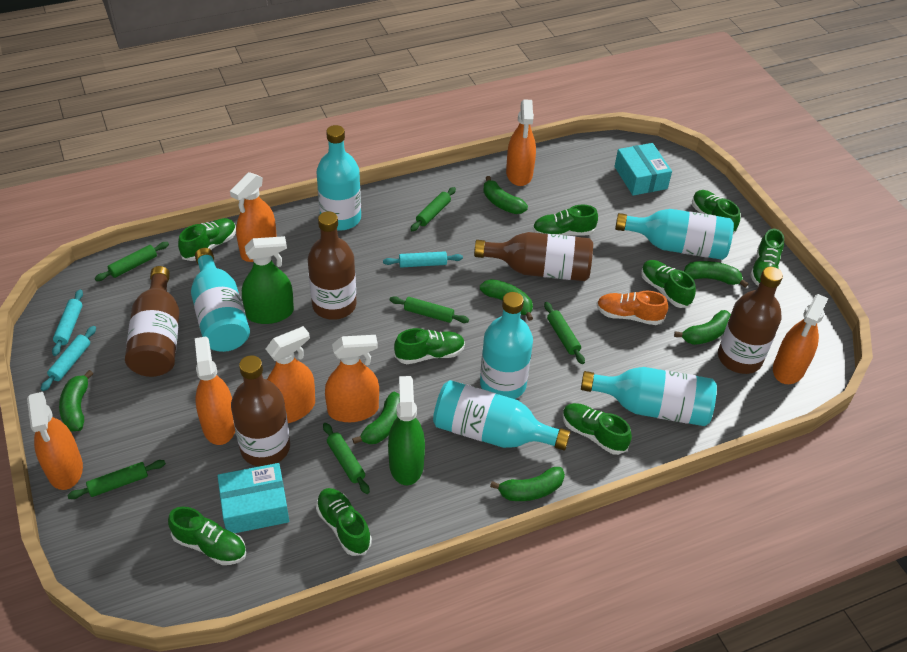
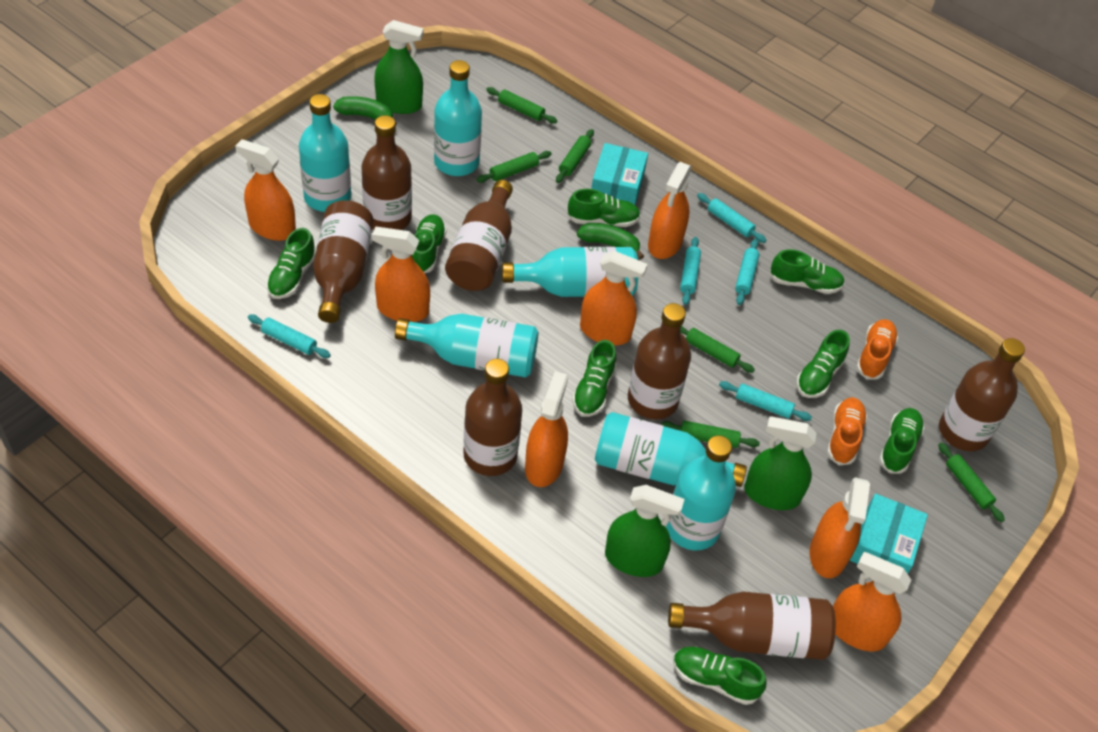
brown bottle: 5 -> 7
green banana: 7 -> 2
green shoe: 9 -> 8
green spray bottle: 2 -> 3
orange shoe: 1 -> 2
turquoise rolling pin: 3 -> 5

